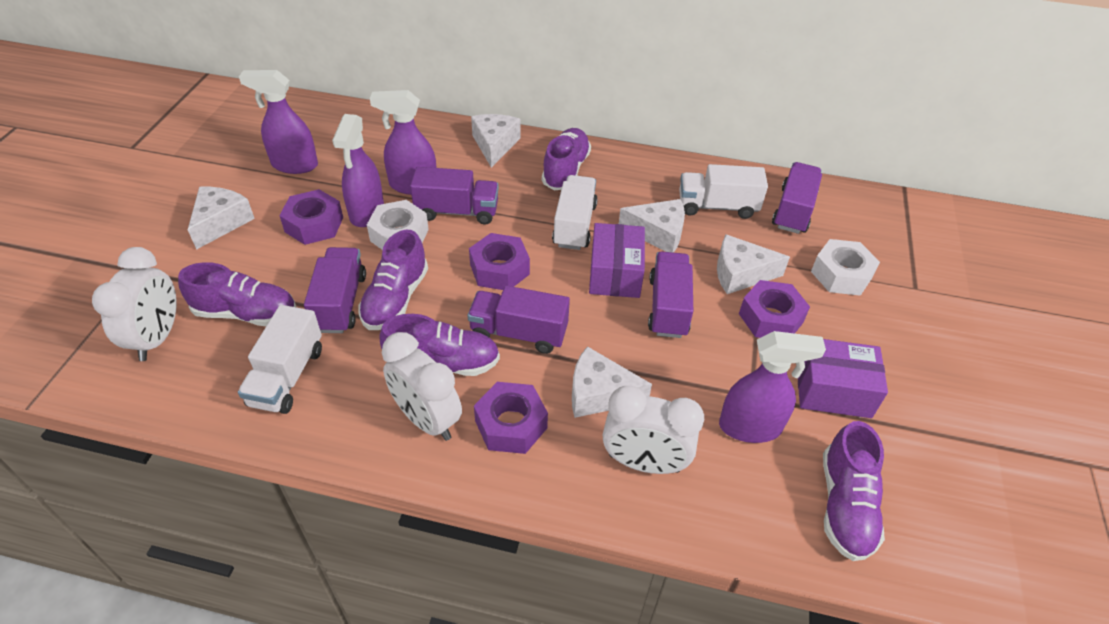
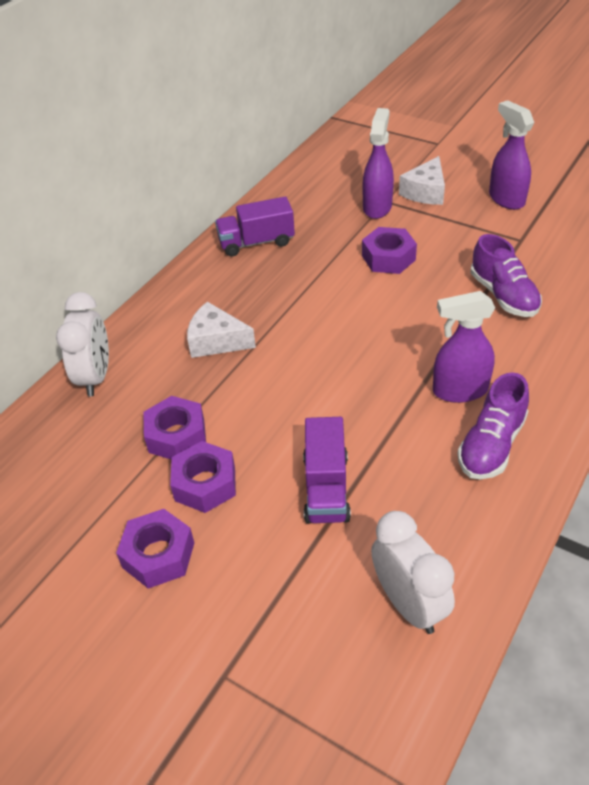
purple box: 2 -> 0
purple shoe: 5 -> 2
purple spray bottle: 4 -> 3
purple truck: 5 -> 2
white cheese: 5 -> 2
white clock: 3 -> 2
white nut: 2 -> 0
white truck: 3 -> 0

